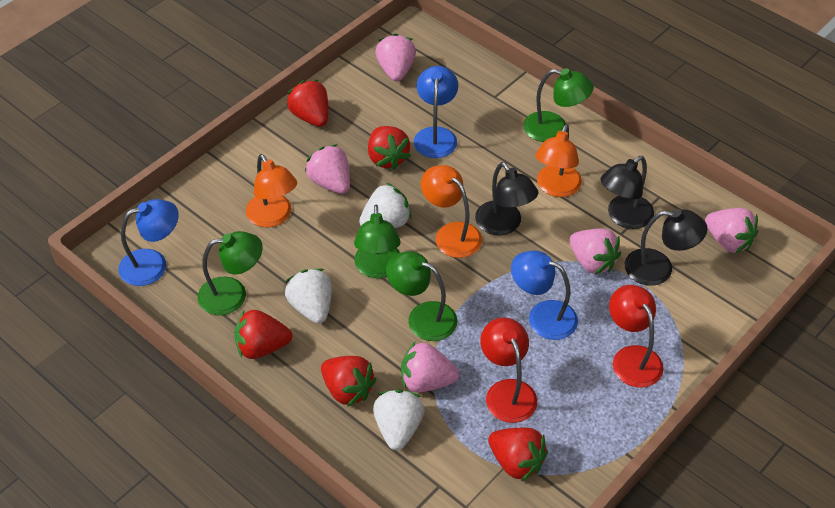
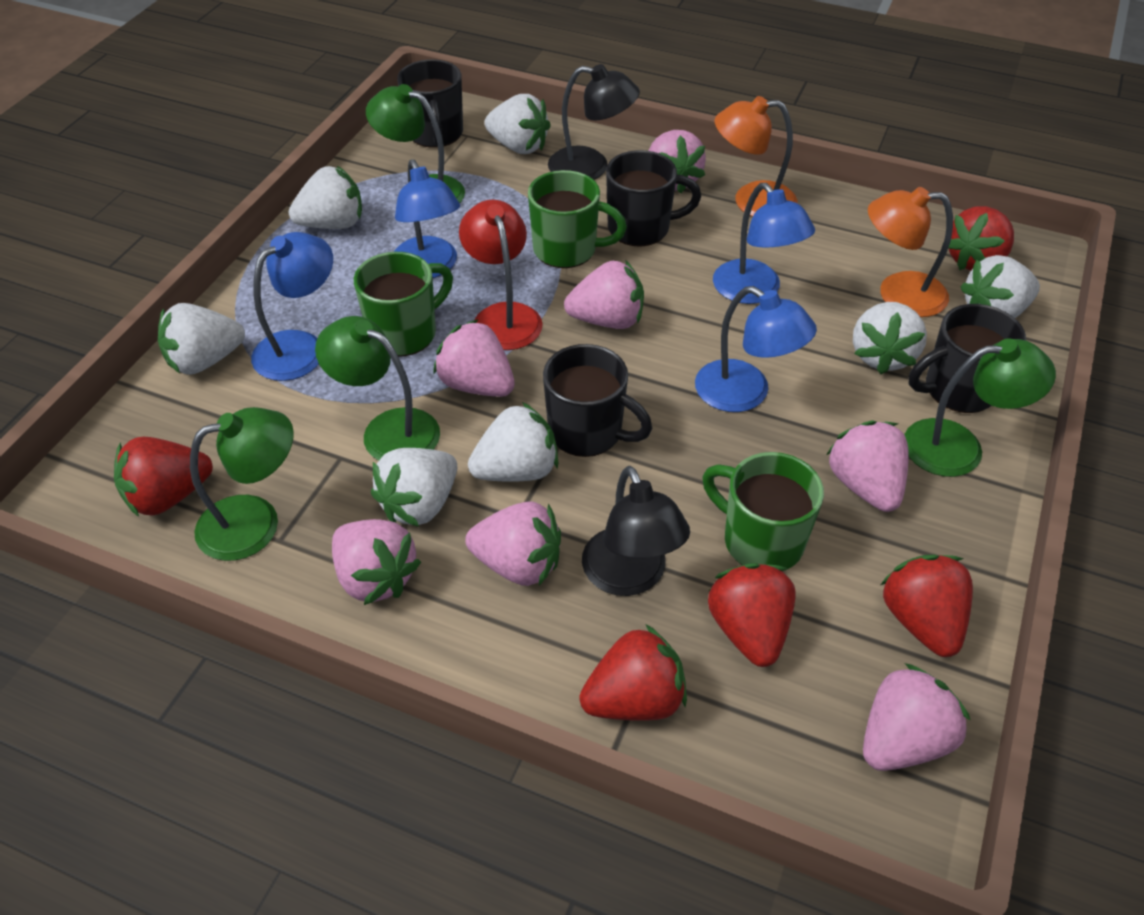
black lamp: 3 -> 2
black mug: 0 -> 4
blue lamp: 3 -> 4
green mug: 0 -> 3
orange lamp: 3 -> 2
pink strawberry: 5 -> 7
red lamp: 2 -> 1
white strawberry: 3 -> 7

